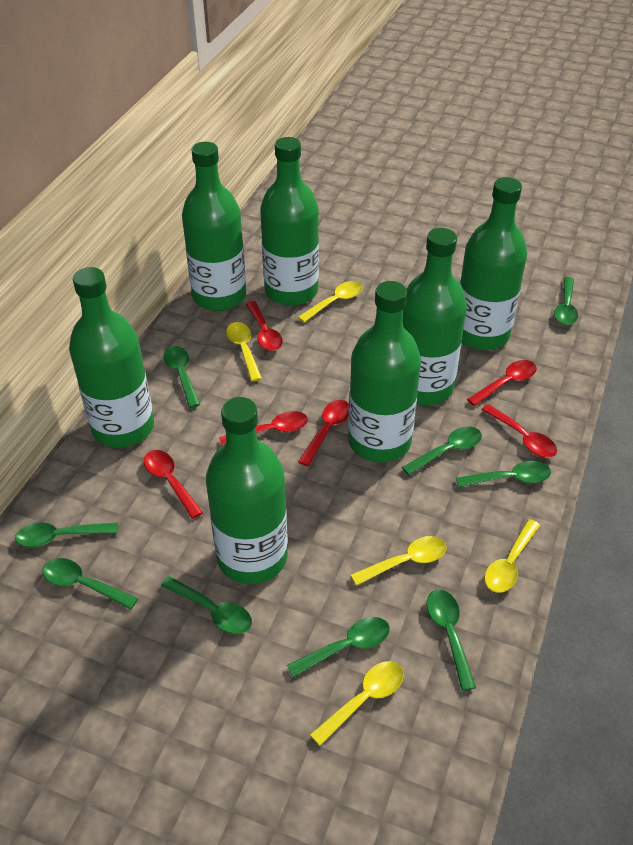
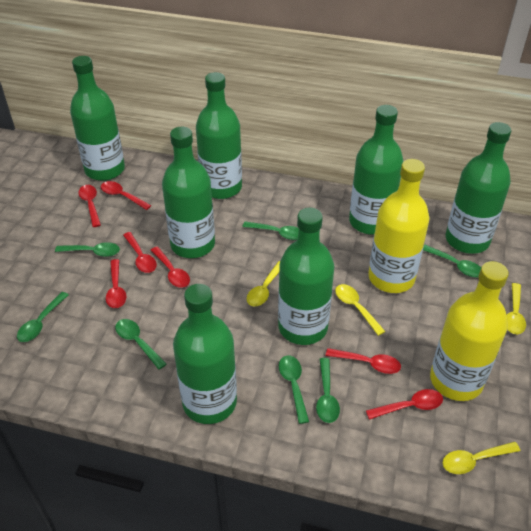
green spoon: 9 -> 7
red spoon: 6 -> 7
yellow bottle: 0 -> 2
yellow spoon: 5 -> 4

